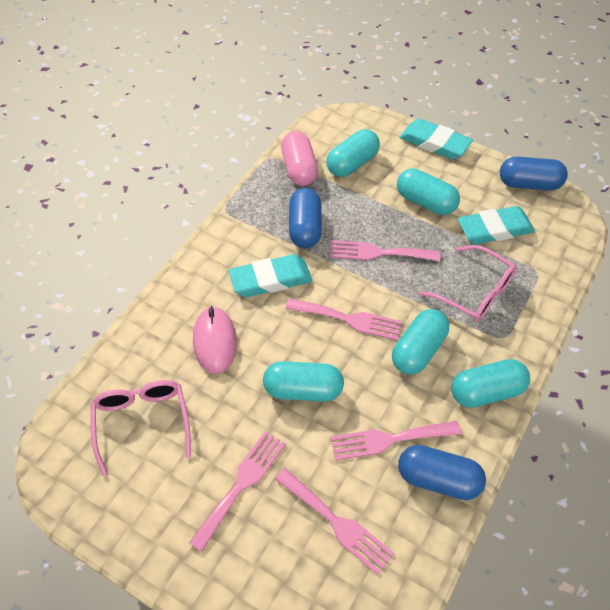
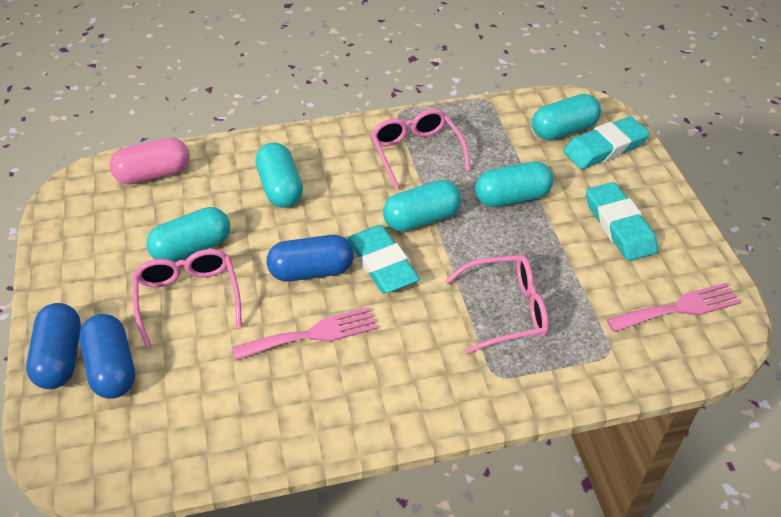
pink fork: 5 -> 2
pink glasses: 2 -> 3
pink mouse: 1 -> 0

